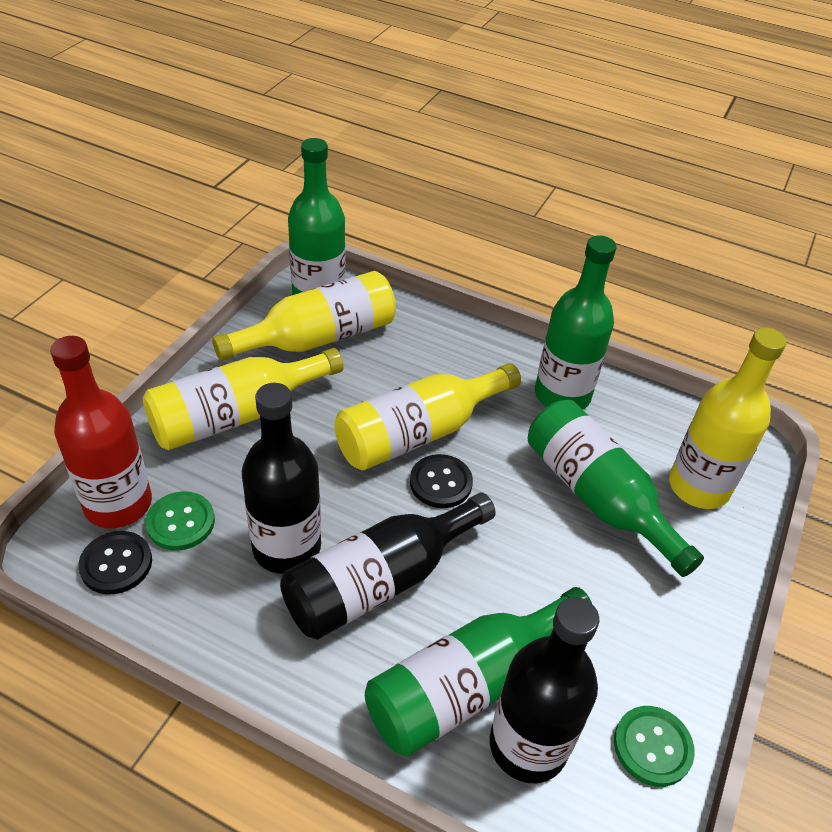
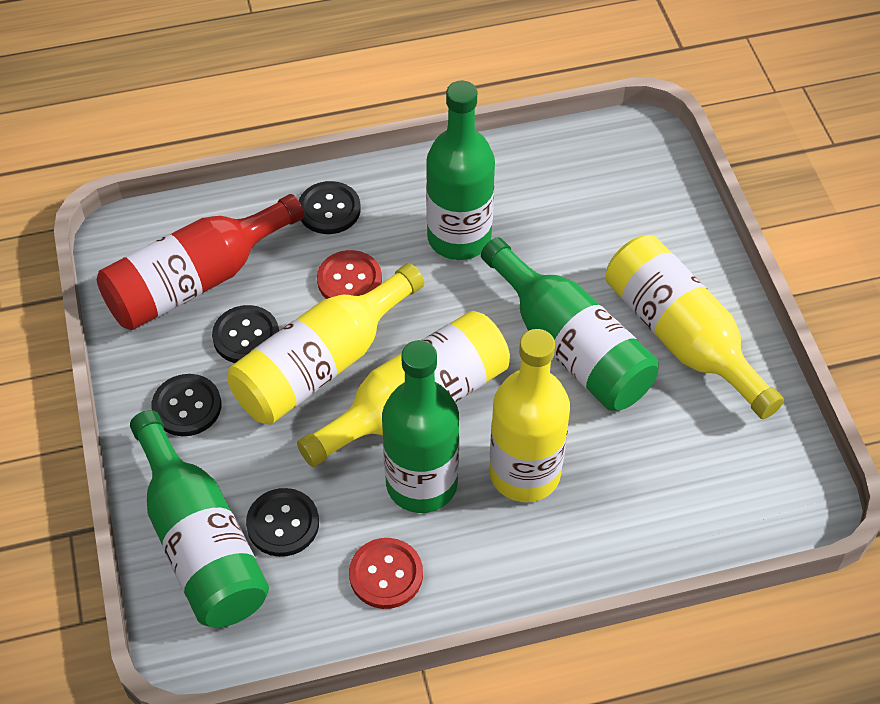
black bottle: 3 -> 0
black button: 2 -> 4
green button: 2 -> 0
red button: 0 -> 2

